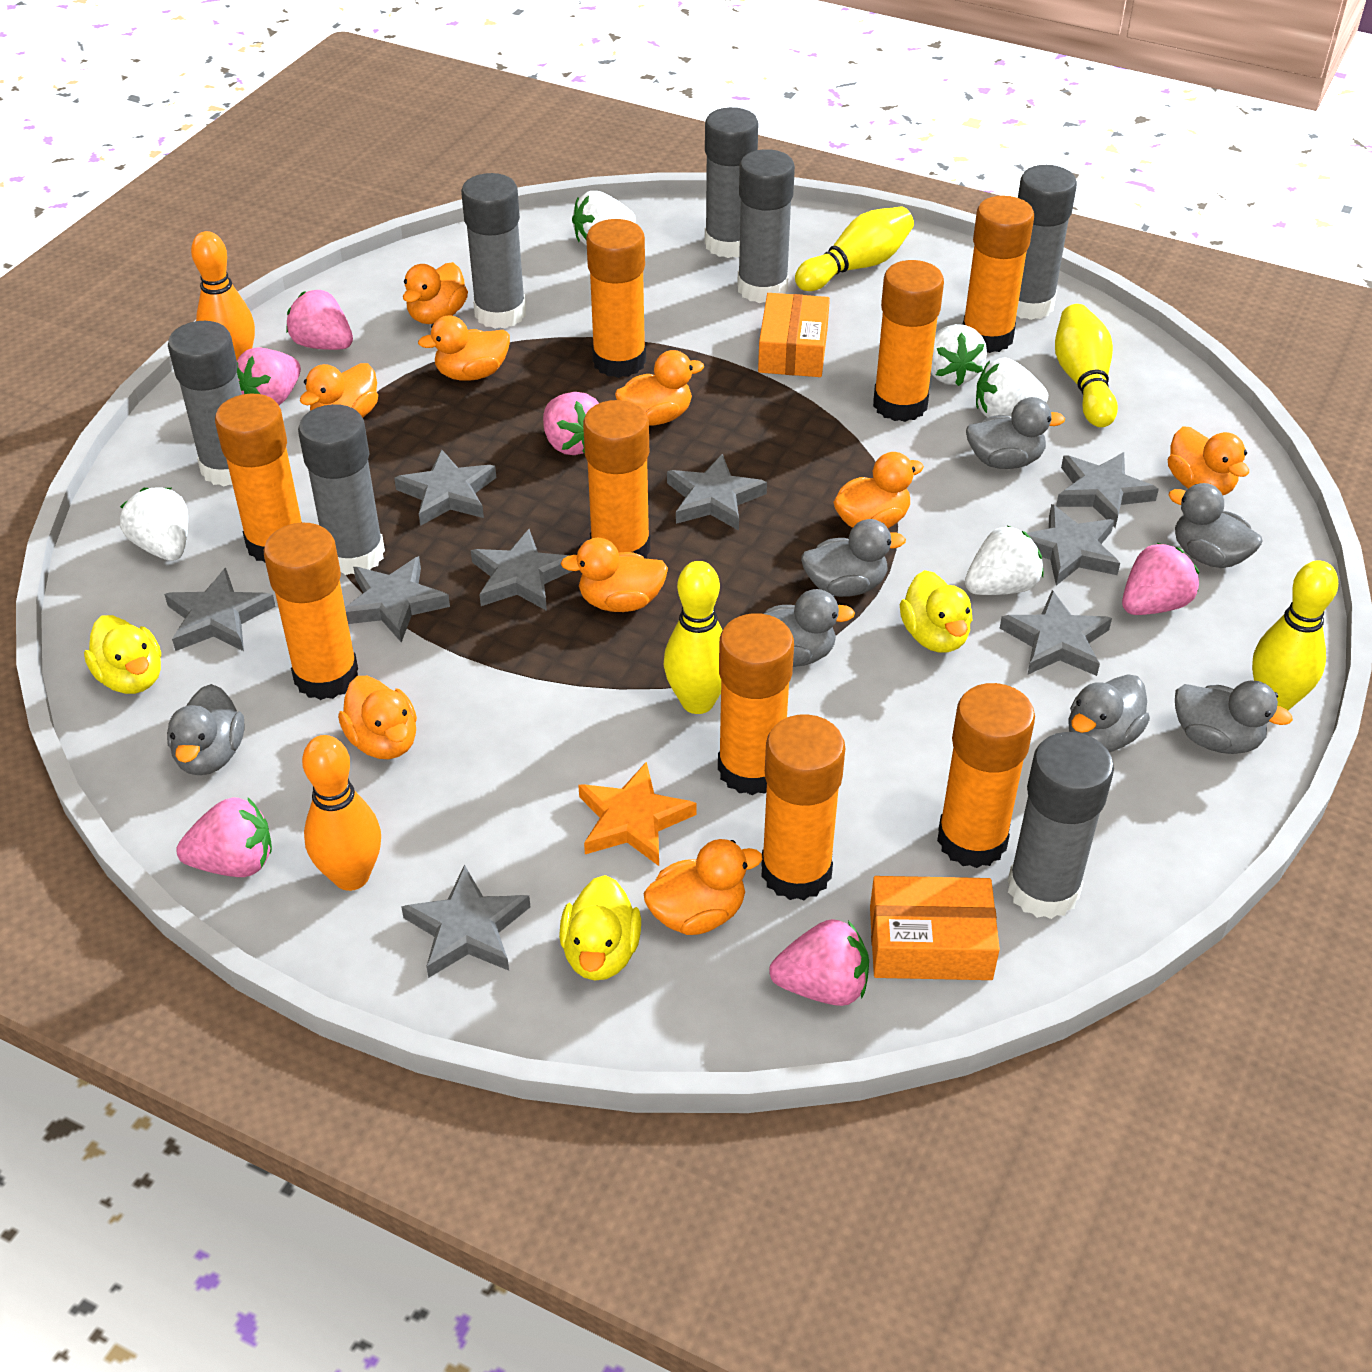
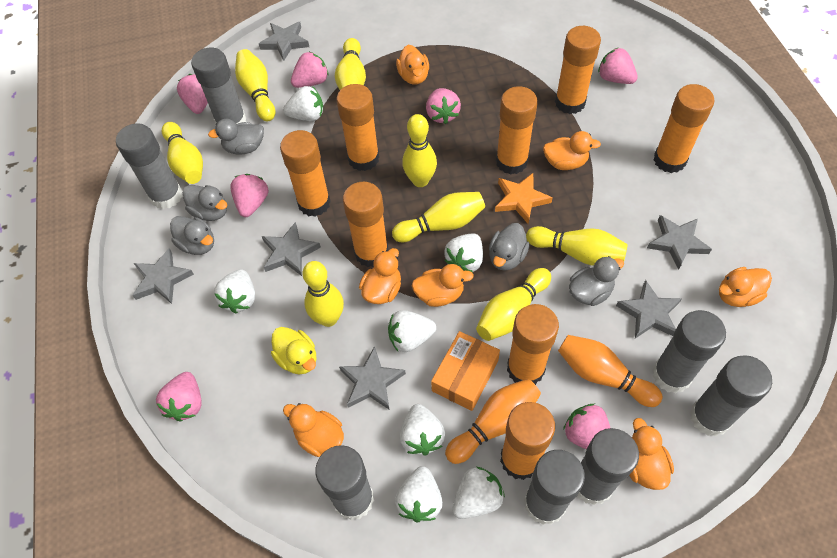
grey duck: 7 -> 5
grey star: 9 -> 6
orange box: 2 -> 1
orange duck: 9 -> 7
orange glue stick: 9 -> 8
pink strawberry: 6 -> 7
white strawberry: 5 -> 7
yellow bowling pin: 4 -> 8
yellow duck: 3 -> 1

